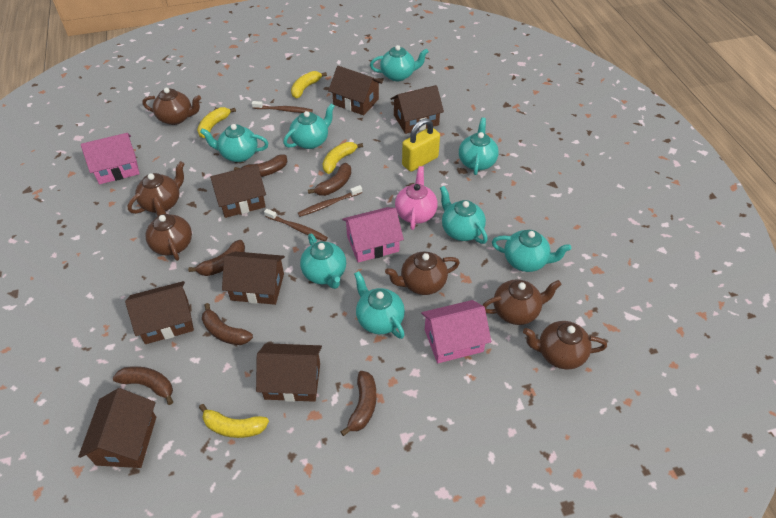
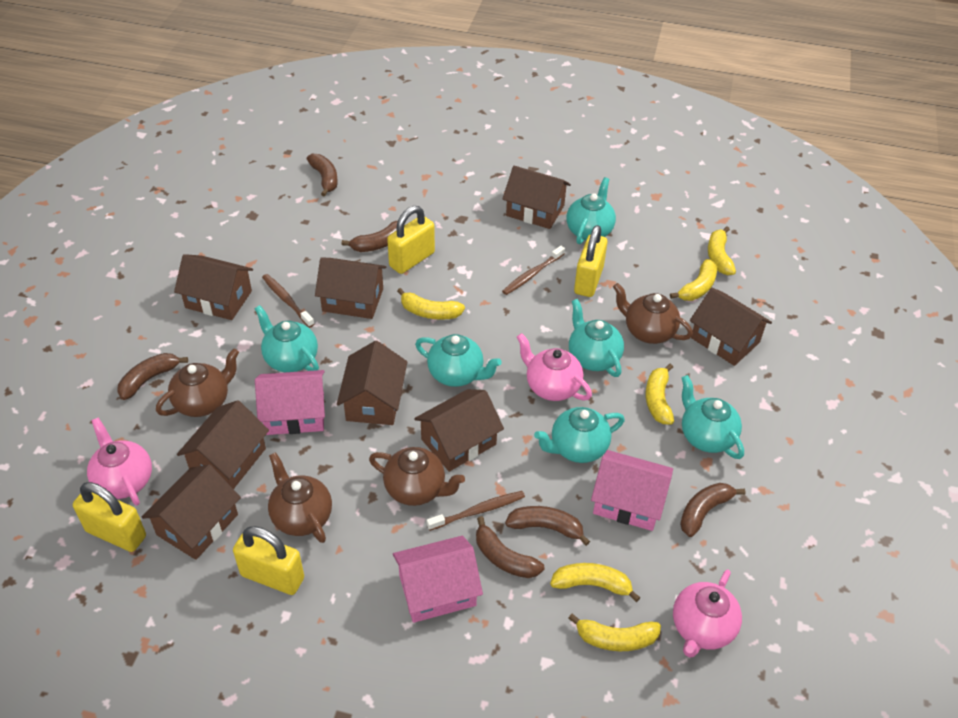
brown house: 7 -> 8
brown teapot: 6 -> 4
pink teapot: 1 -> 3
turquoise teapot: 8 -> 6
yellow banana: 4 -> 6
yellow padlock: 1 -> 4

